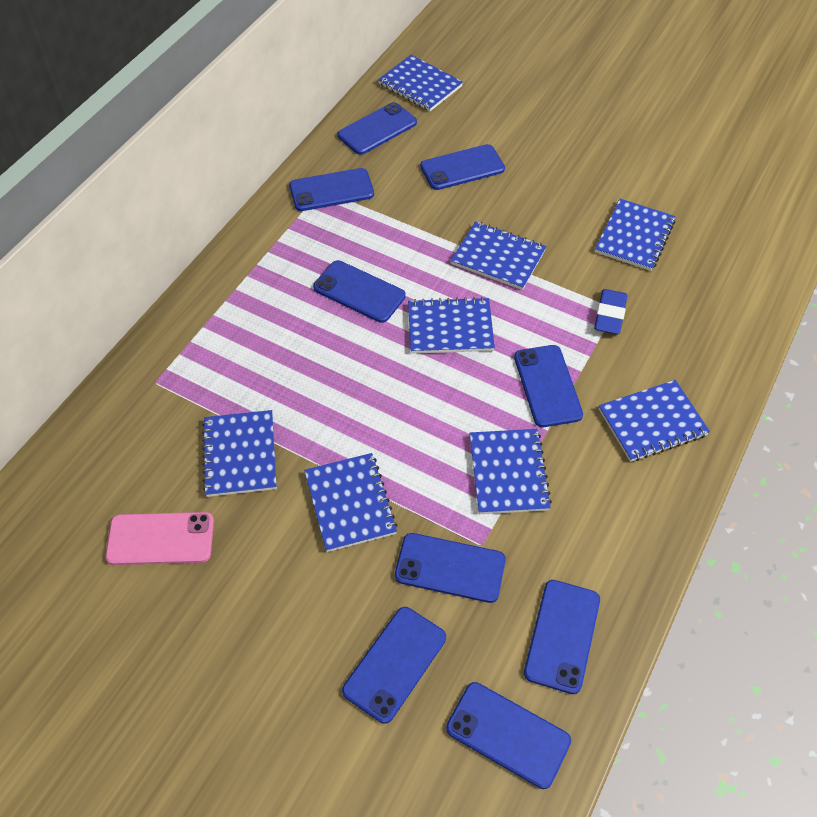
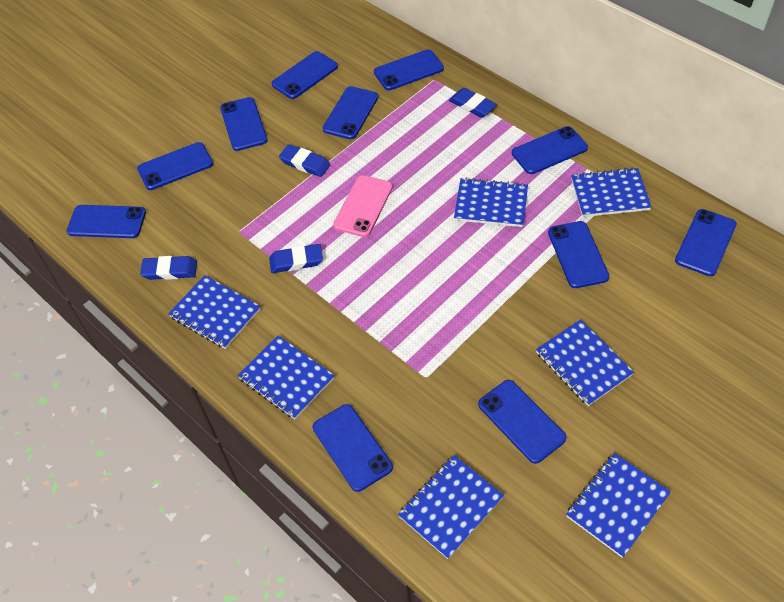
blue eraser: 1 -> 4
blue notebook: 8 -> 7
blue phone: 9 -> 11

